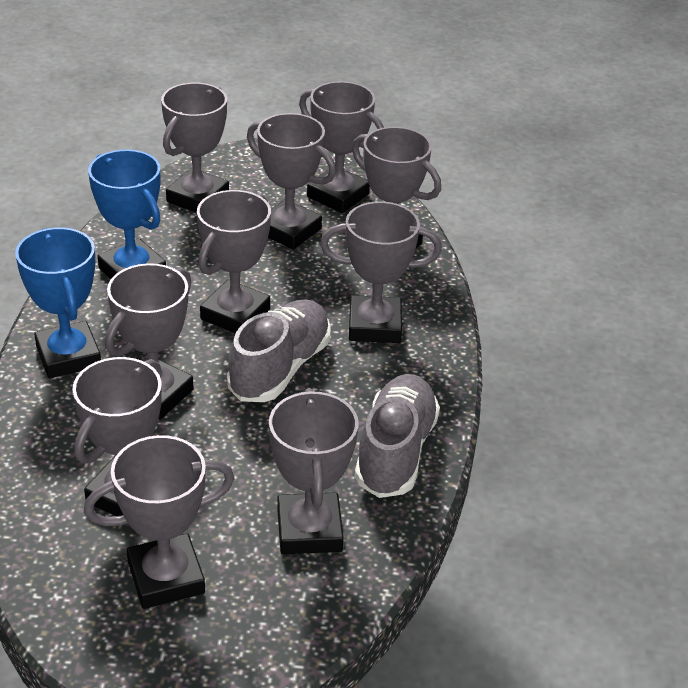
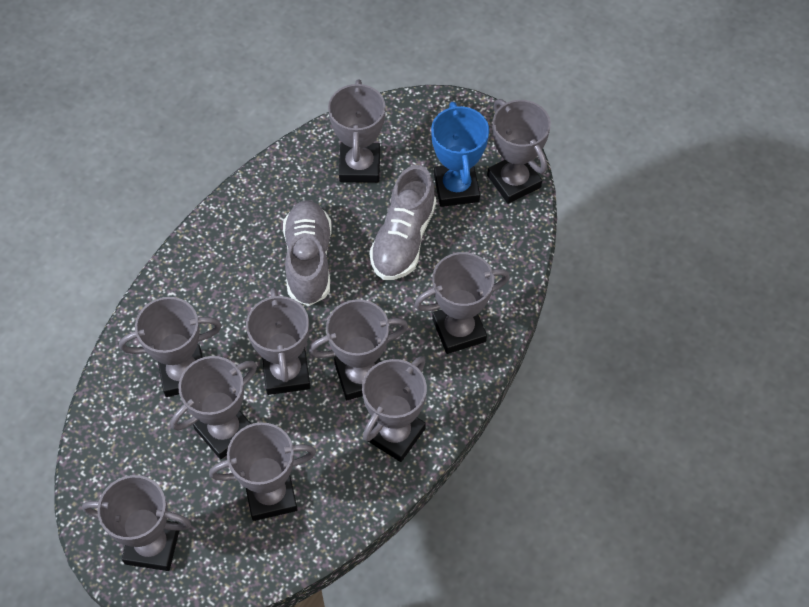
blue trophy: 2 -> 1

